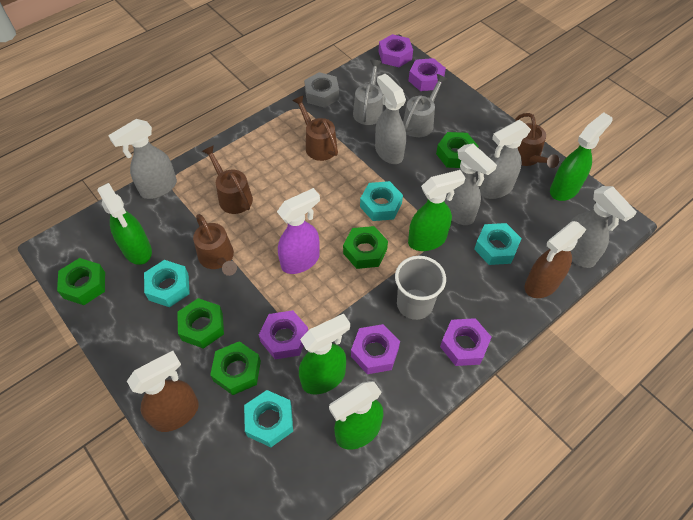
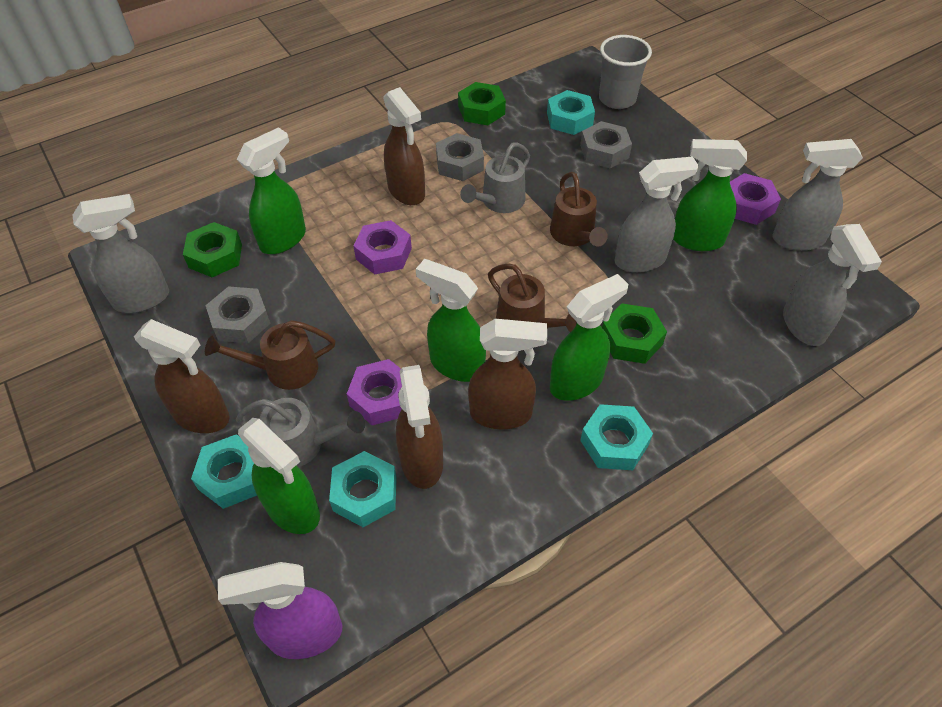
brown spray bottle: 2 -> 4
brown watering can: 4 -> 3
green nut: 5 -> 3
grey nut: 1 -> 3
grey spray bottle: 5 -> 4
purple nut: 5 -> 3

